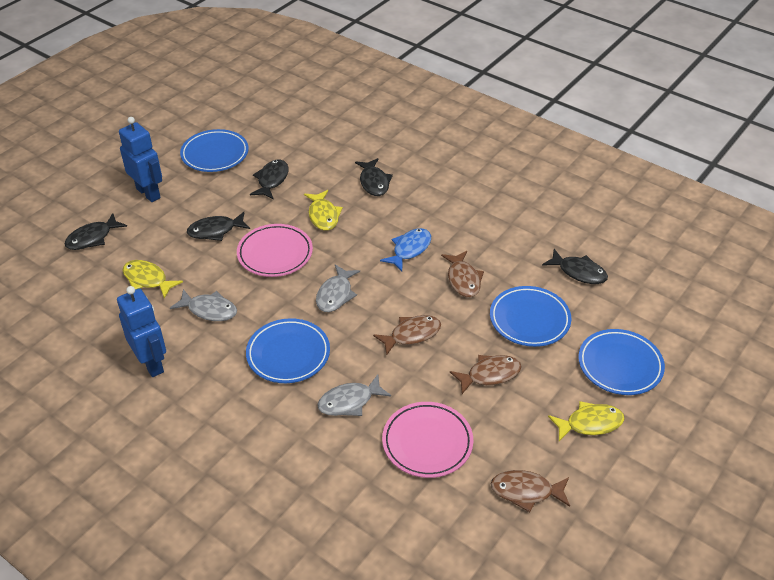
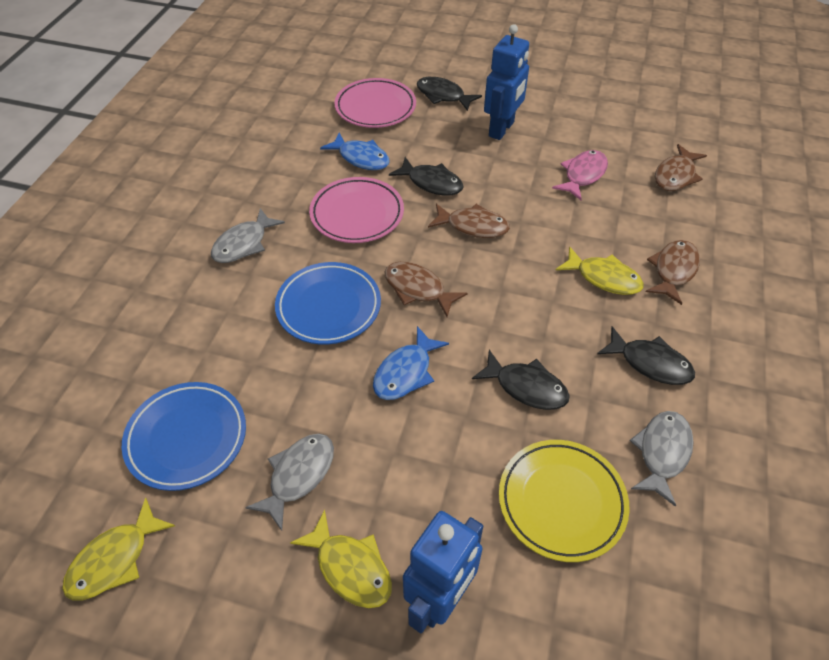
black fish: 5 -> 4
blue fish: 1 -> 2
blue plate: 4 -> 2
pink fish: 0 -> 1
yellow plate: 0 -> 1

